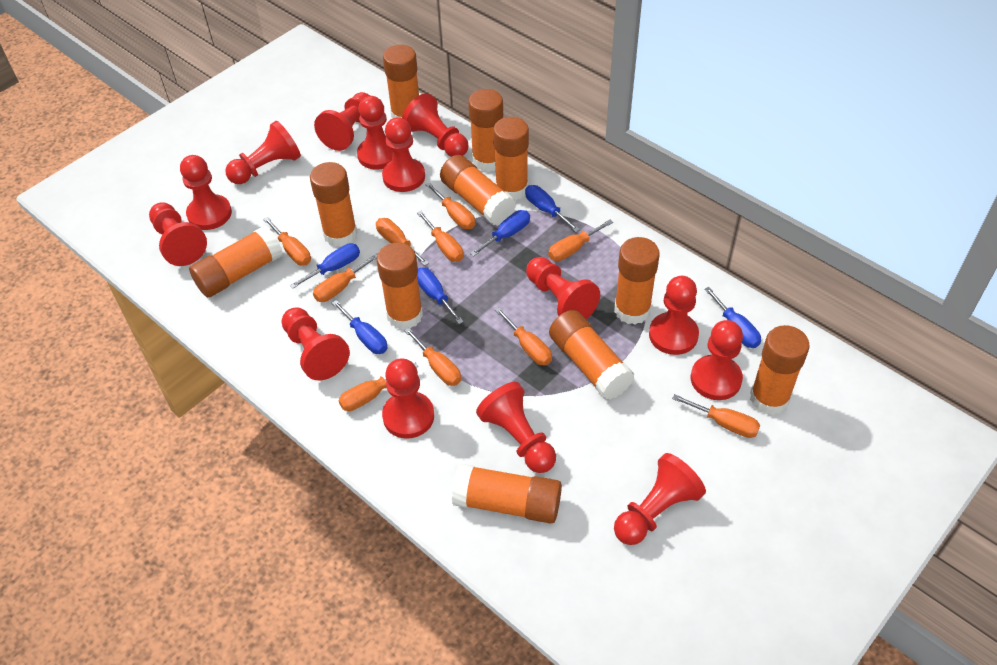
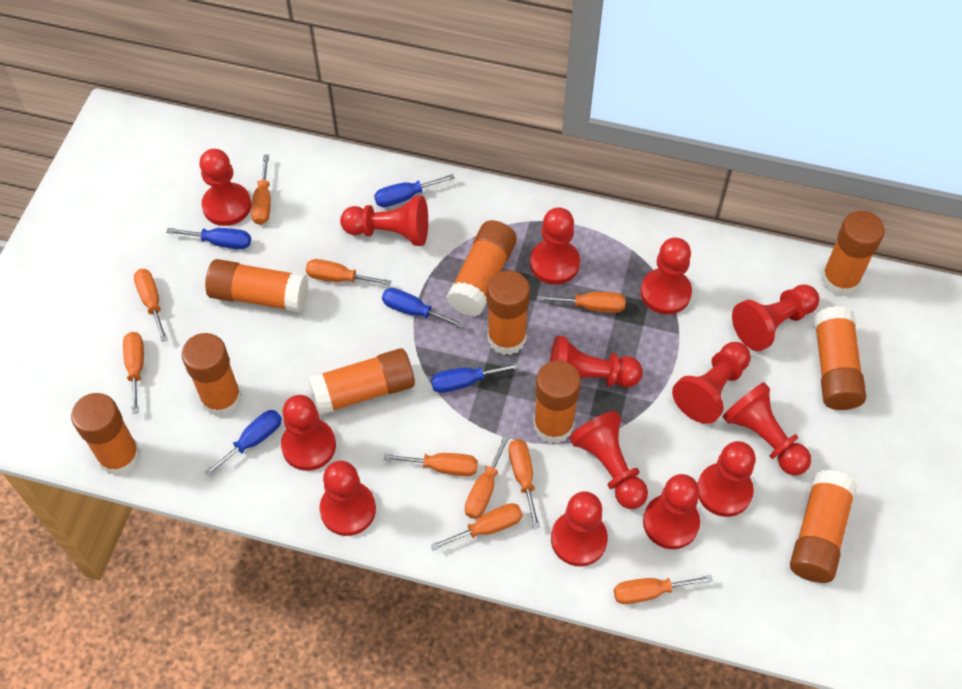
blue screwdriver: 6 -> 5
orange glue stick: 11 -> 10

